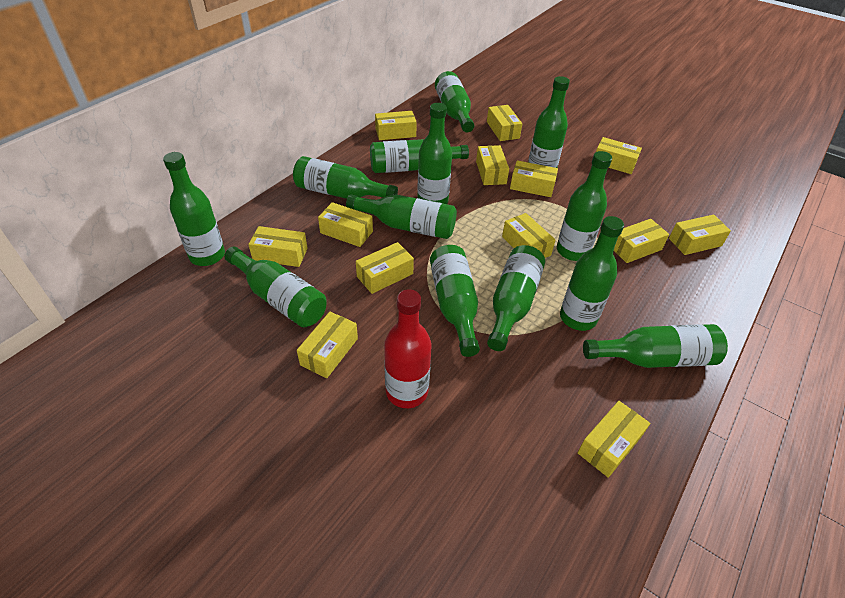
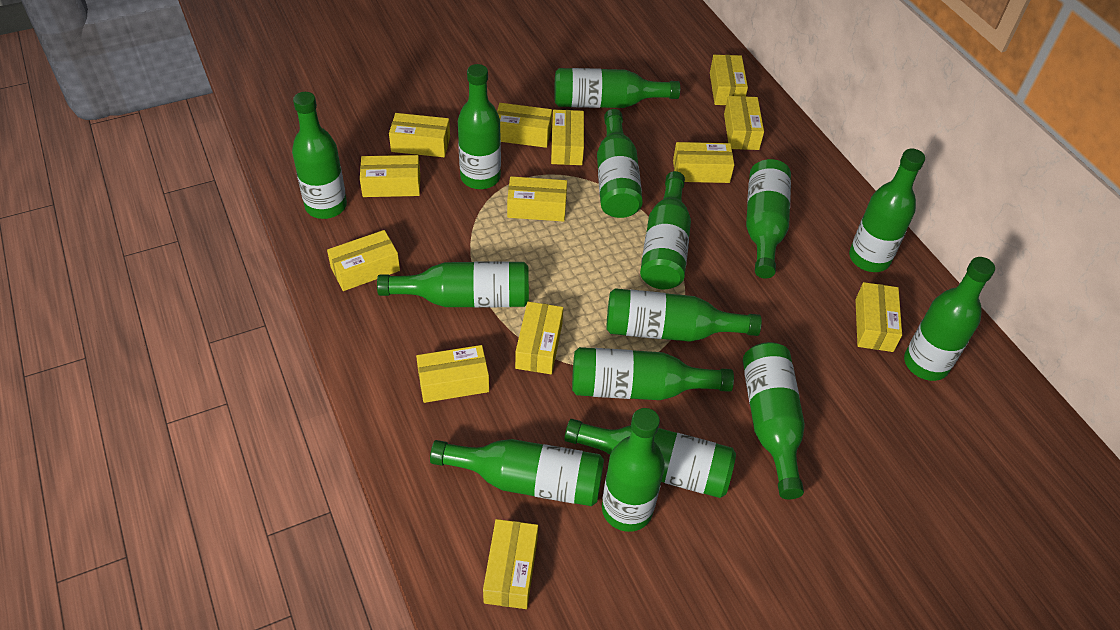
green bottle: 13 -> 15
red bottle: 1 -> 0

